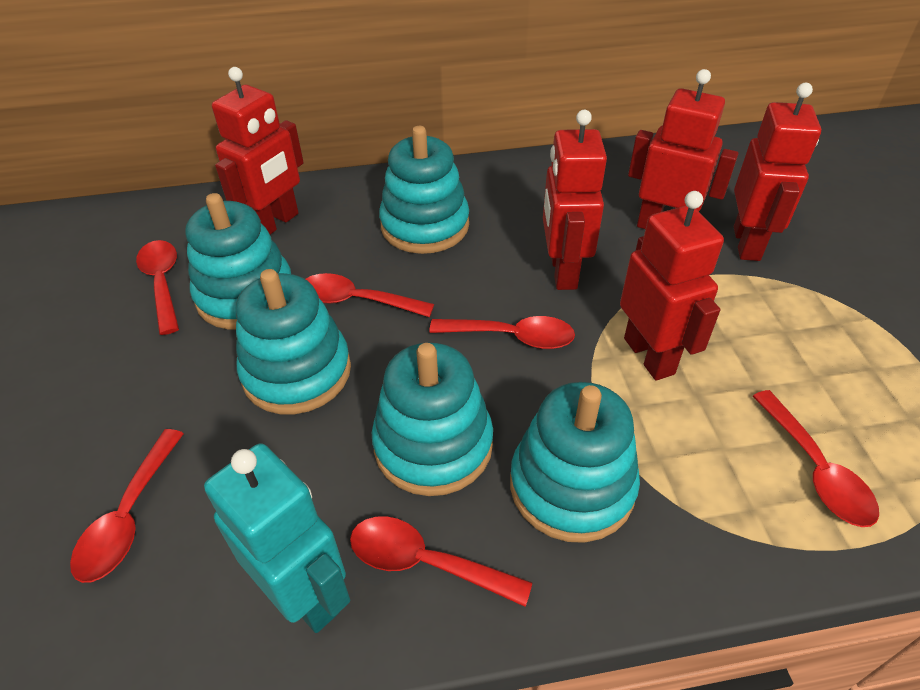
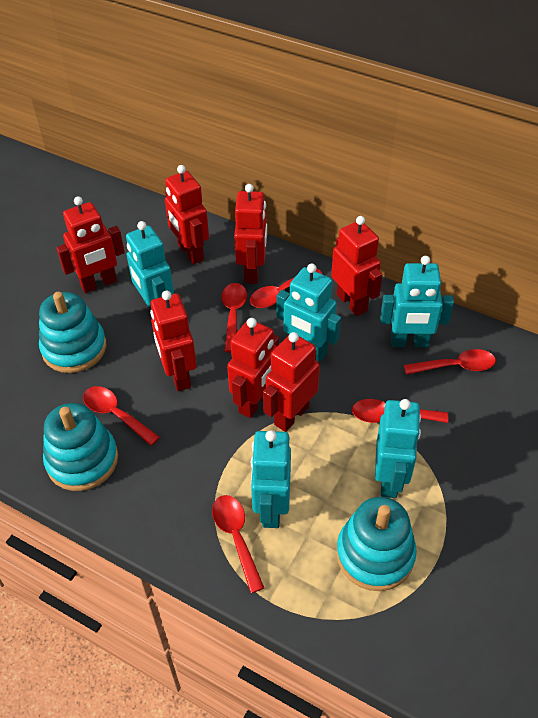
red robot: 5 -> 7
turquoise robot: 1 -> 5
turquoise stacking toy: 5 -> 3

